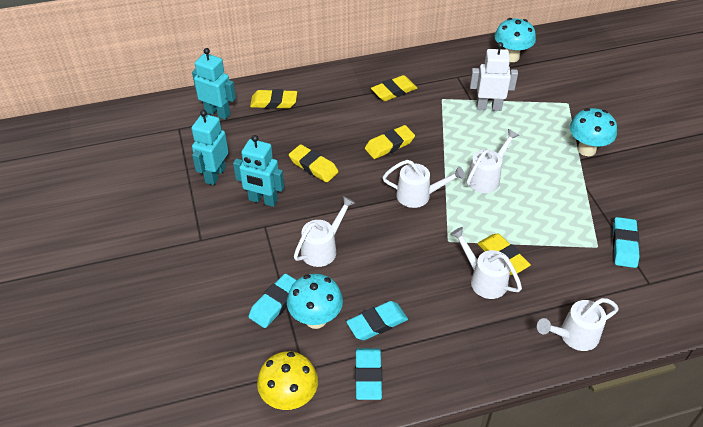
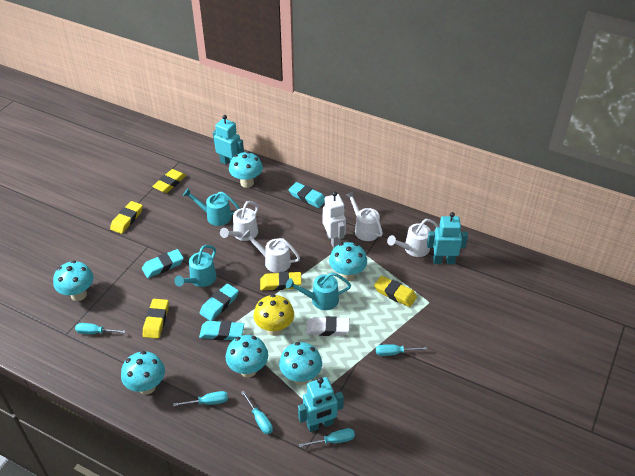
turquoise mushroom: 3 -> 6
turquoise screwdriver: 0 -> 5
turquoise watering can: 0 -> 3
white eraser: 0 -> 1
white watering can: 5 -> 4

